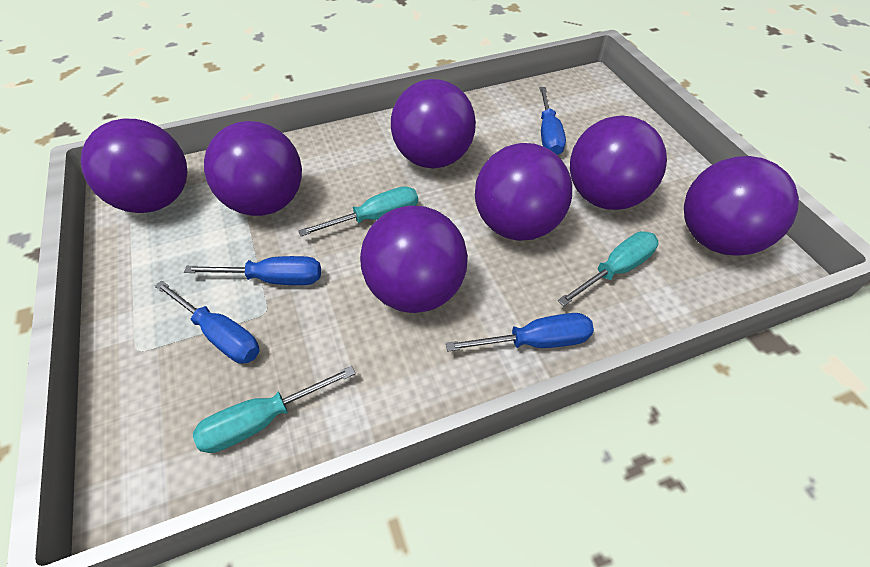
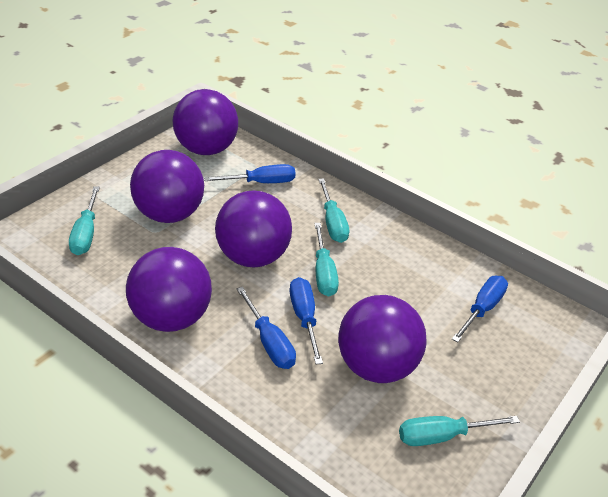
purple ball: 7 -> 5
turquoise screwdriver: 3 -> 4

